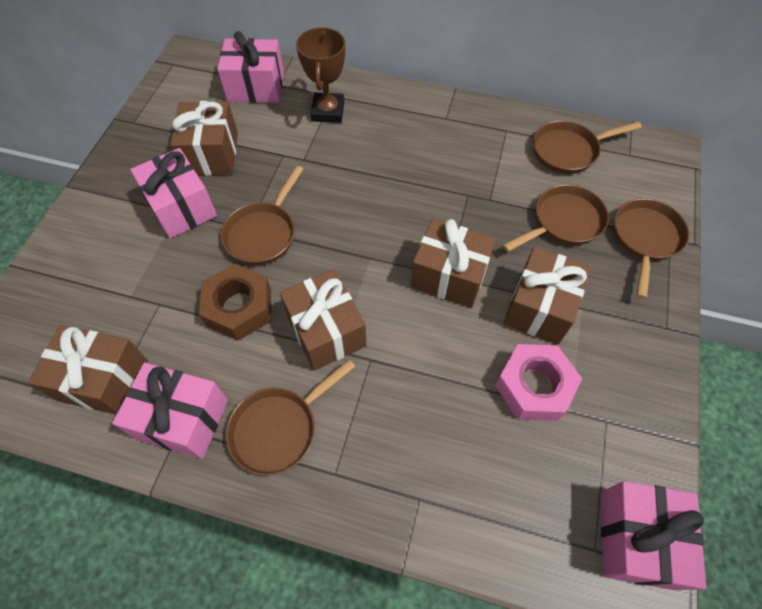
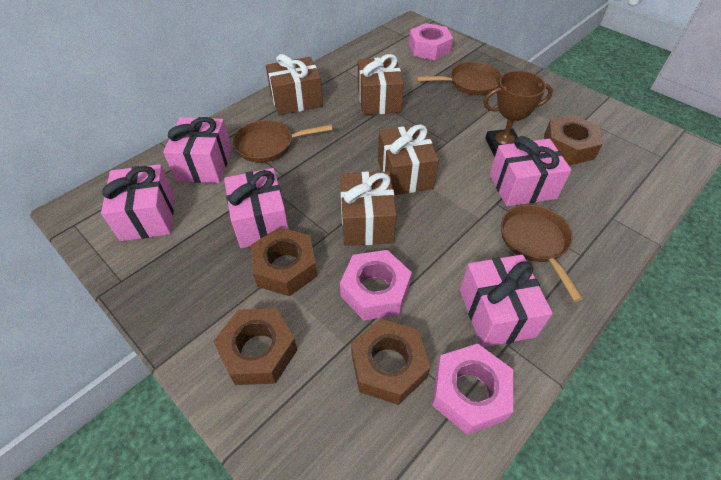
brown gift: 5 -> 4
brown nut: 1 -> 4
brown pan: 5 -> 3
pink gift: 4 -> 5
pink nut: 1 -> 3

